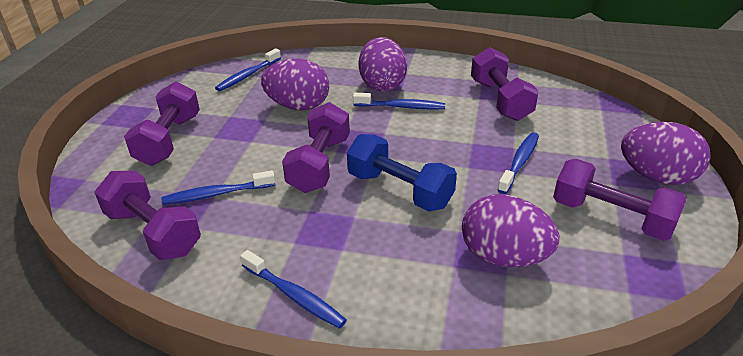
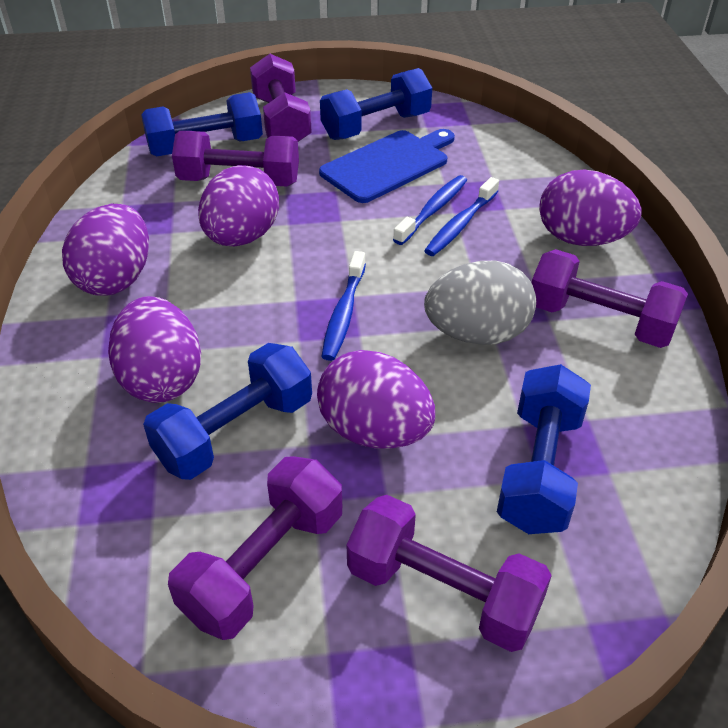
blue cutting board: 0 -> 1
blue dumbbell: 1 -> 4
blue toothbrush: 5 -> 3
grey egg: 0 -> 1
purple egg: 4 -> 5

